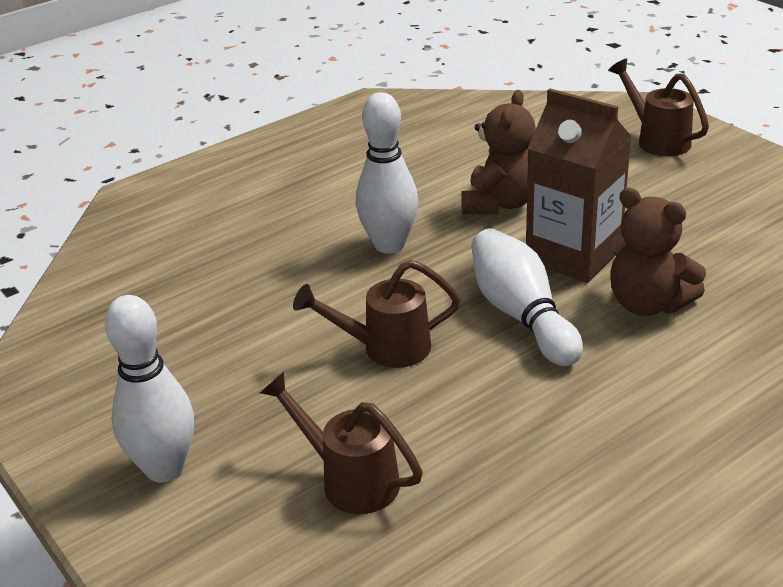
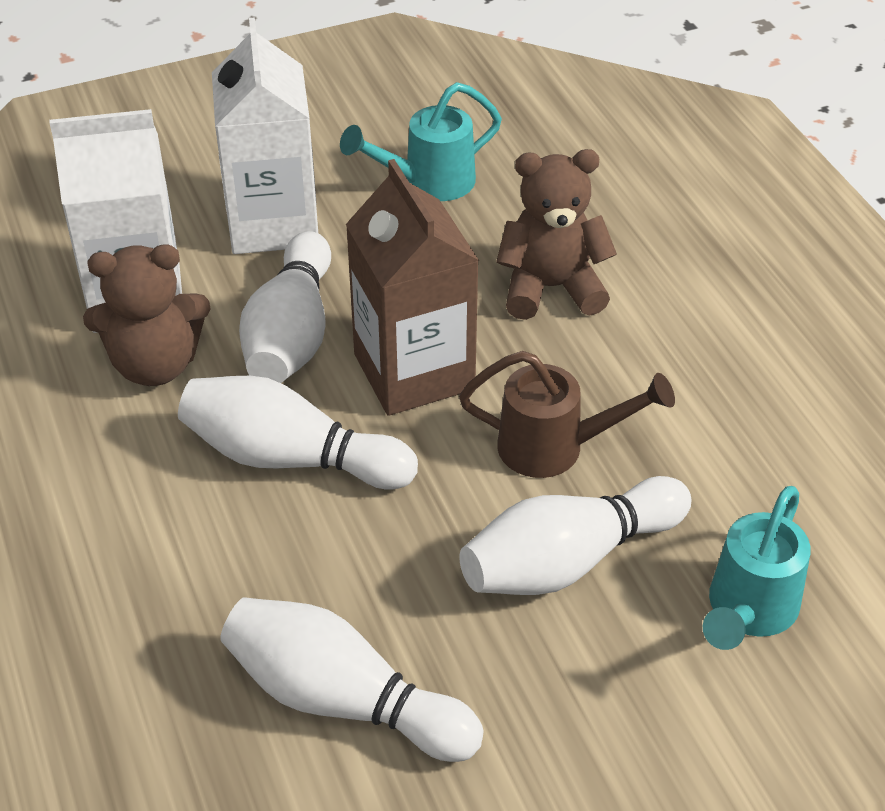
brown watering can: 3 -> 1
turquoise watering can: 0 -> 2
white bowling pin: 3 -> 4
white carton: 0 -> 2

